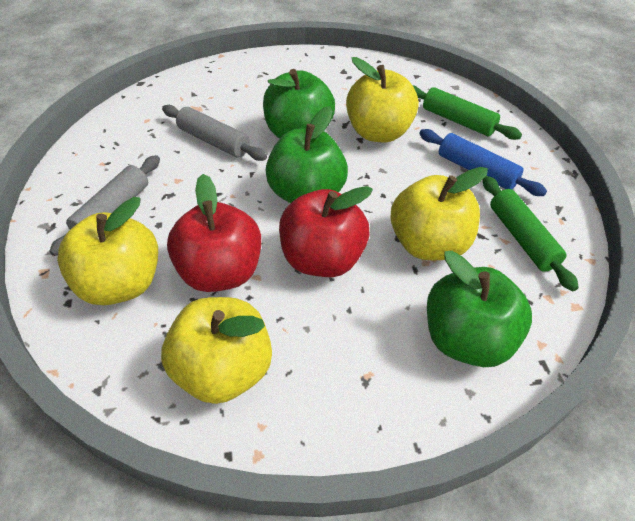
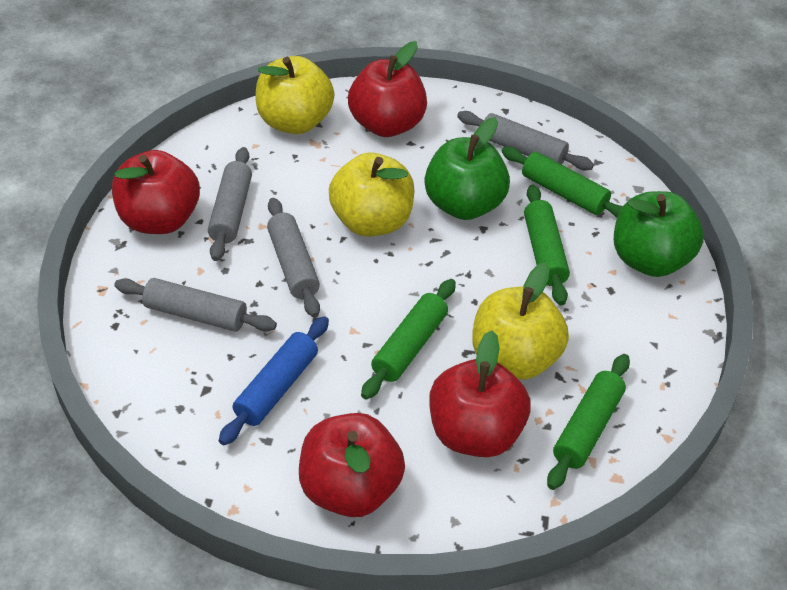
green apple: 3 -> 2
green rolling pin: 2 -> 4
grey rolling pin: 2 -> 4
red apple: 2 -> 4
yellow apple: 4 -> 3

